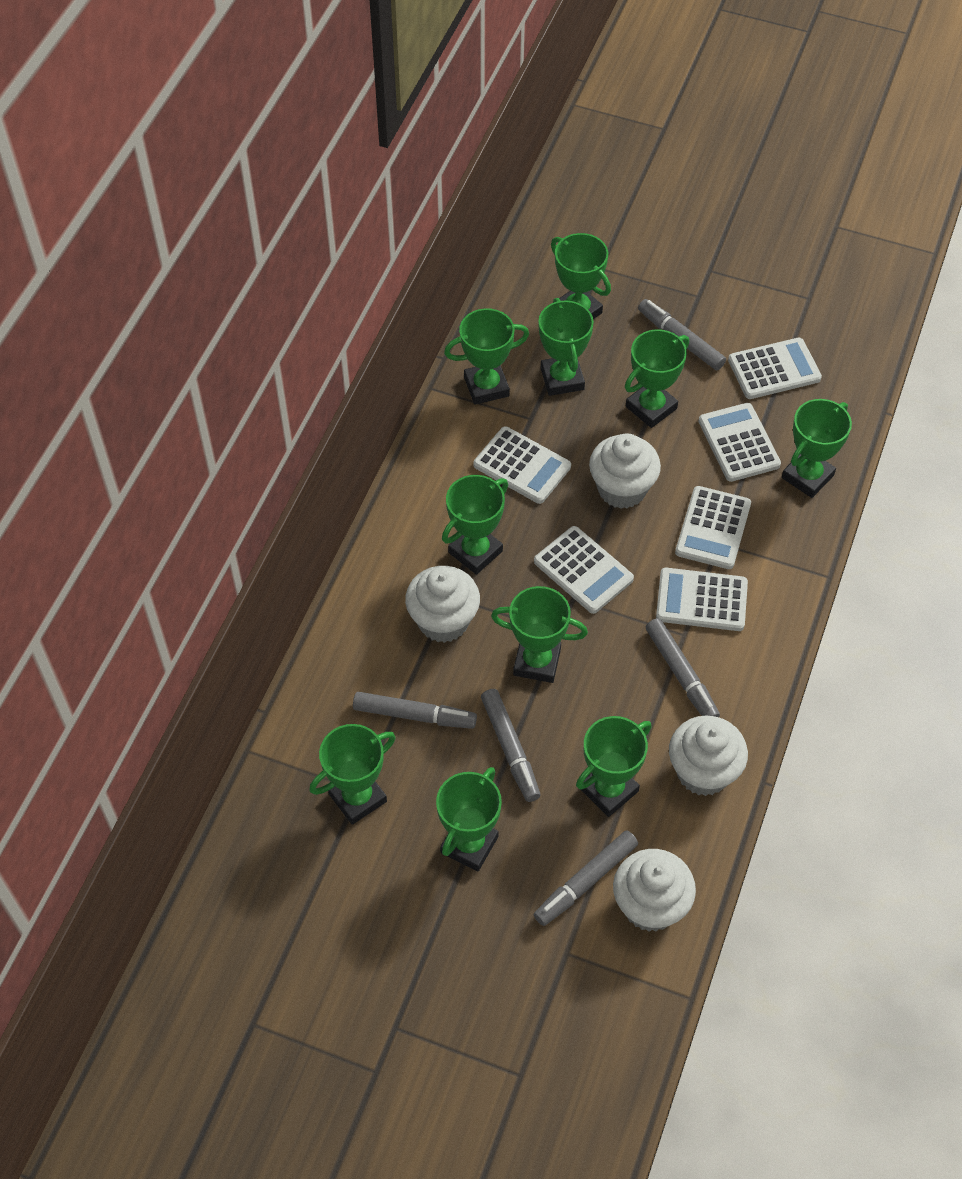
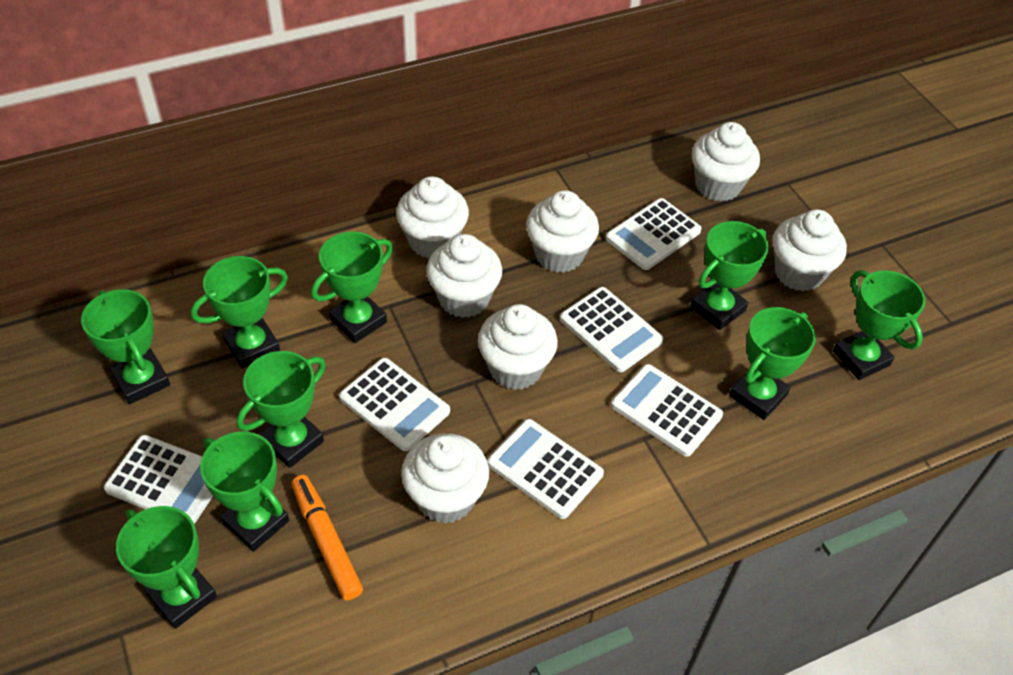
green trophy: 10 -> 9
grey marker: 5 -> 0
orange marker: 0 -> 1
white cupcake: 4 -> 7

